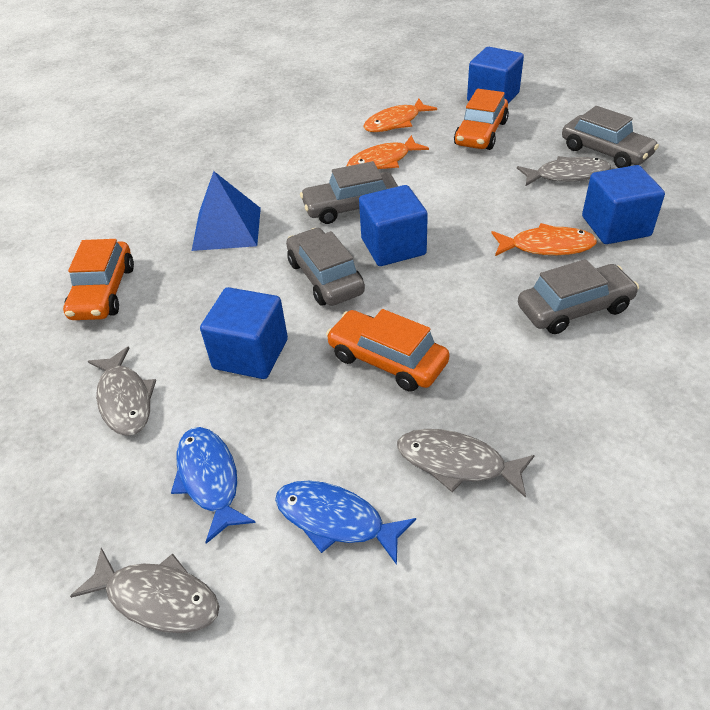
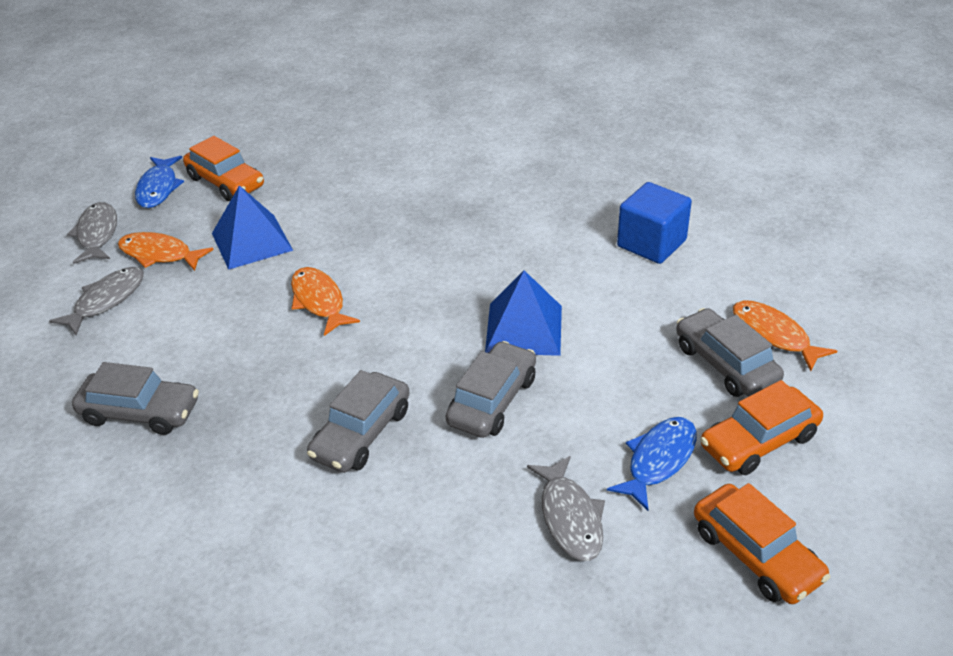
blue cube: 4 -> 1
blue pyramid: 1 -> 2
grey fish: 4 -> 3

